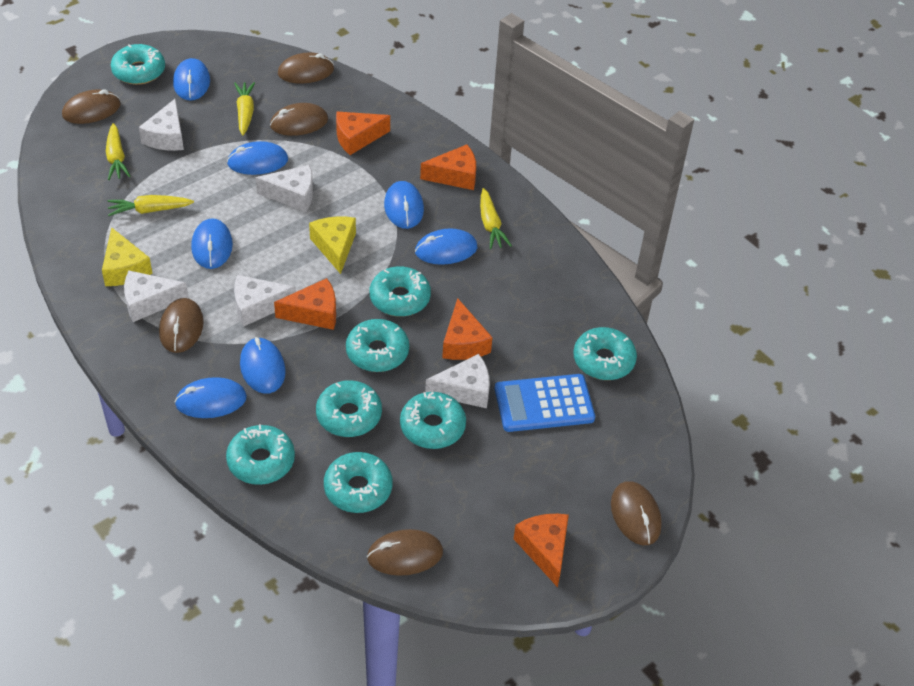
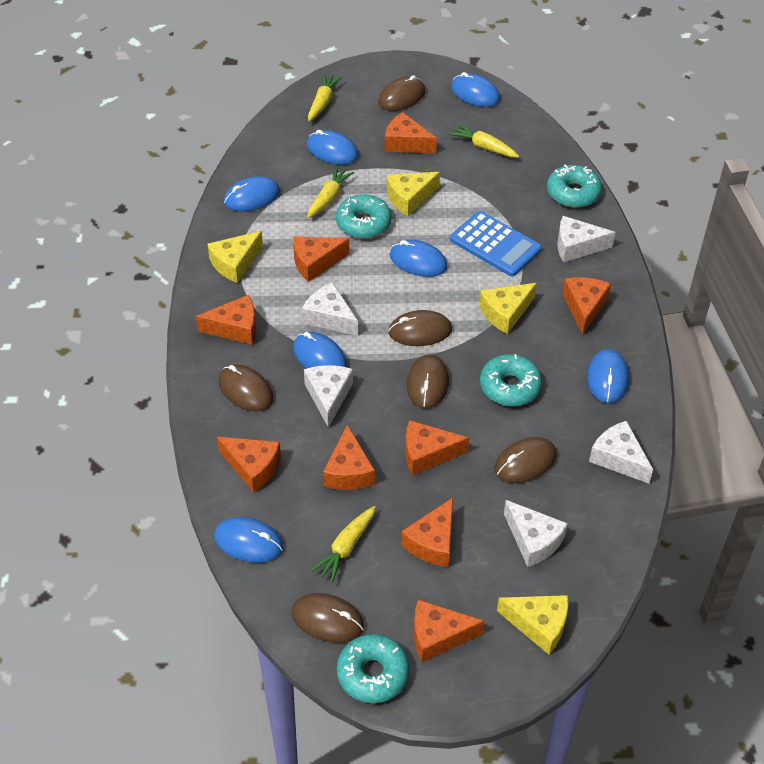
orange cheese: 5 -> 9
turquoise donut: 8 -> 4
yellow cheese: 2 -> 4

